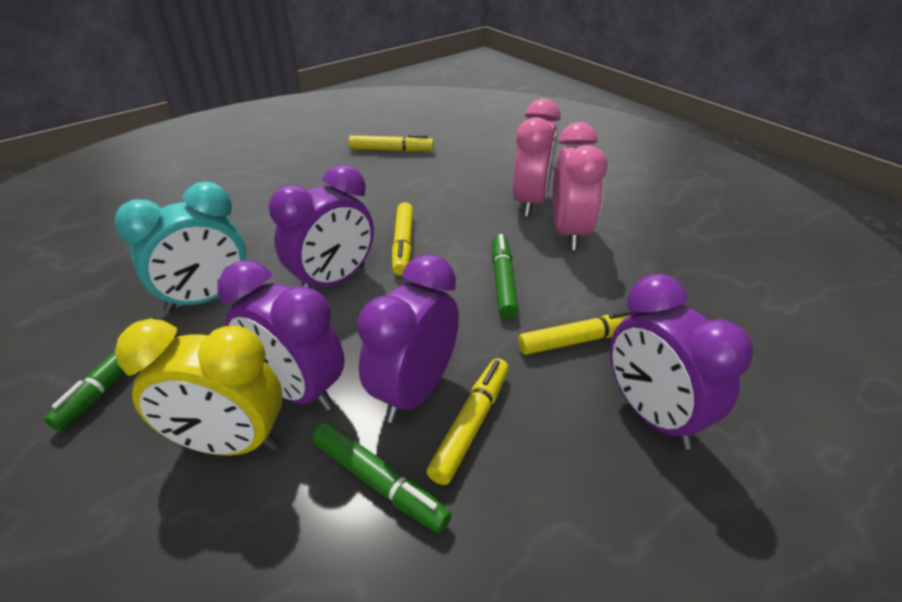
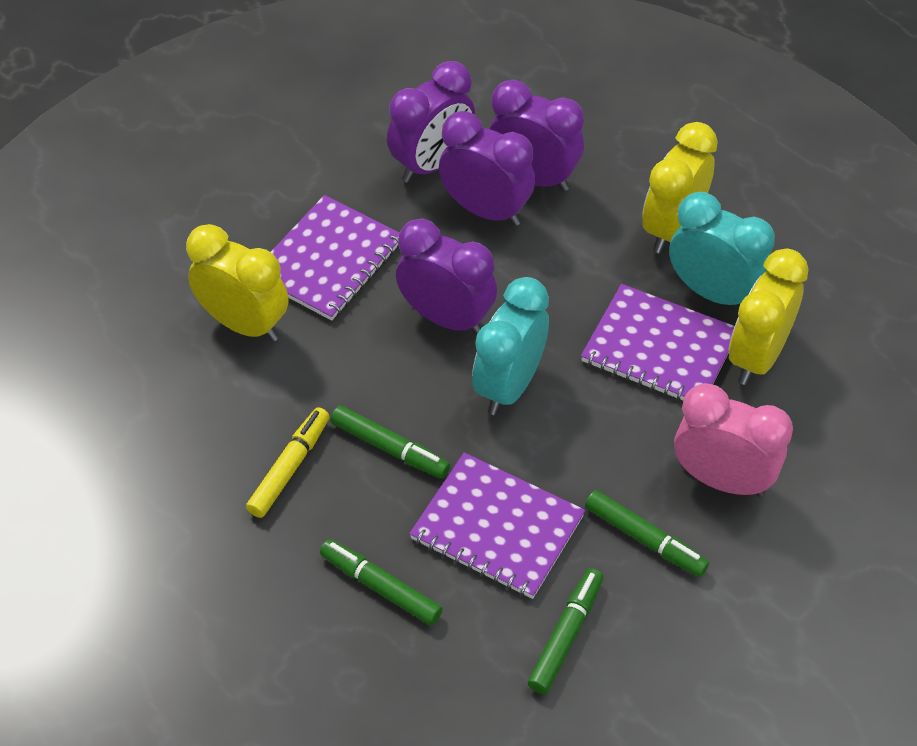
green marker: 3 -> 4
pink clock: 2 -> 1
purple notebook: 0 -> 3
turquoise clock: 1 -> 2
yellow clock: 1 -> 3
yellow marker: 4 -> 1

